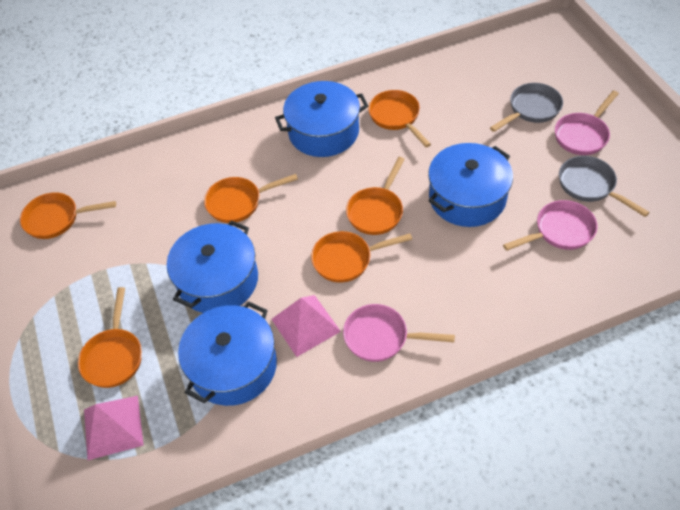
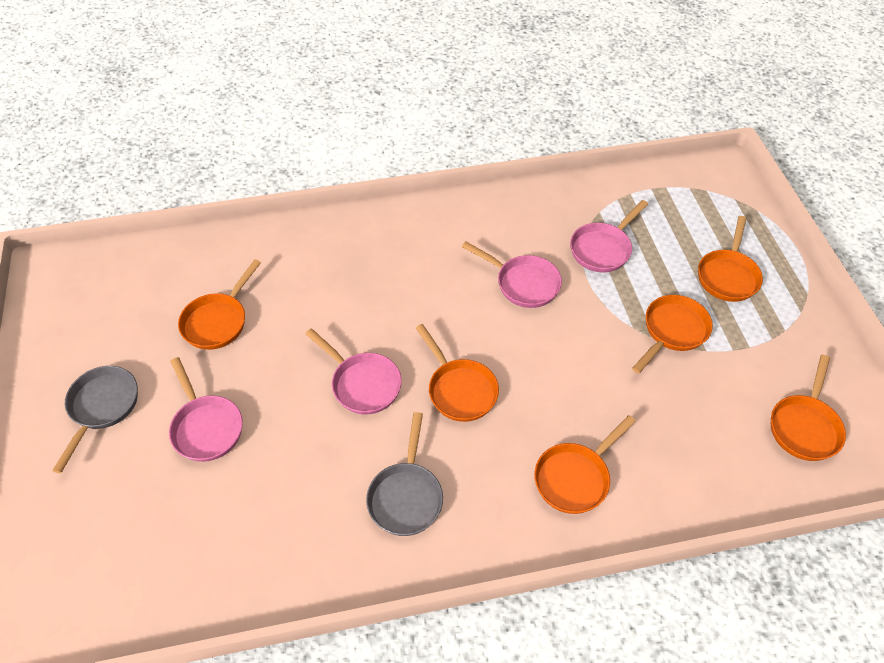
blue pot: 4 -> 0
pink pan: 3 -> 4
pink pyramid: 2 -> 0

